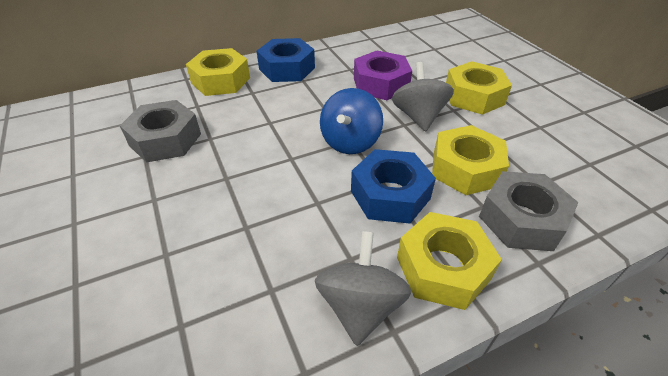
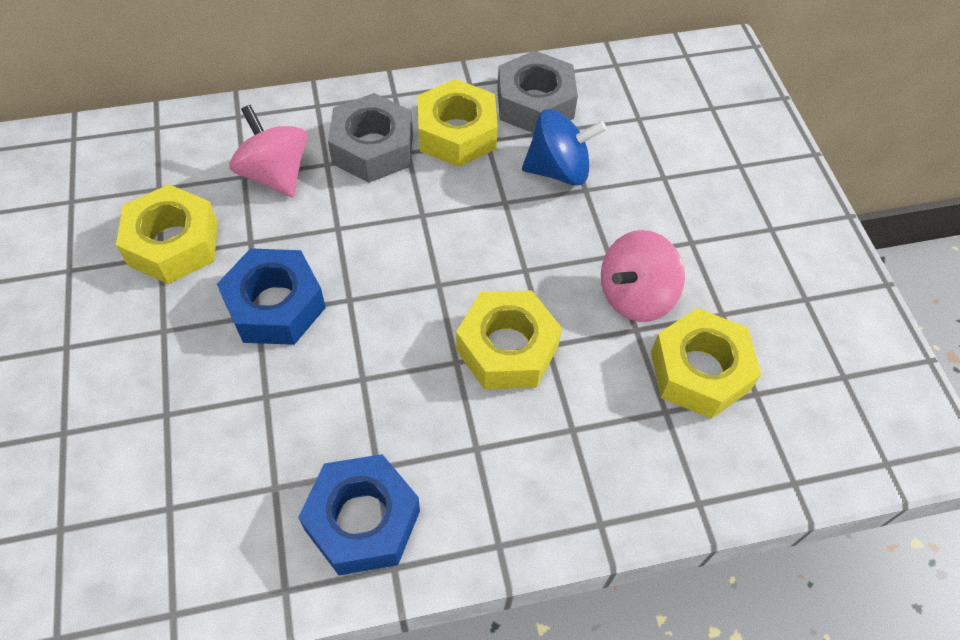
grey spinning top: 2 -> 0
pink spinning top: 0 -> 2
purple nut: 1 -> 0

